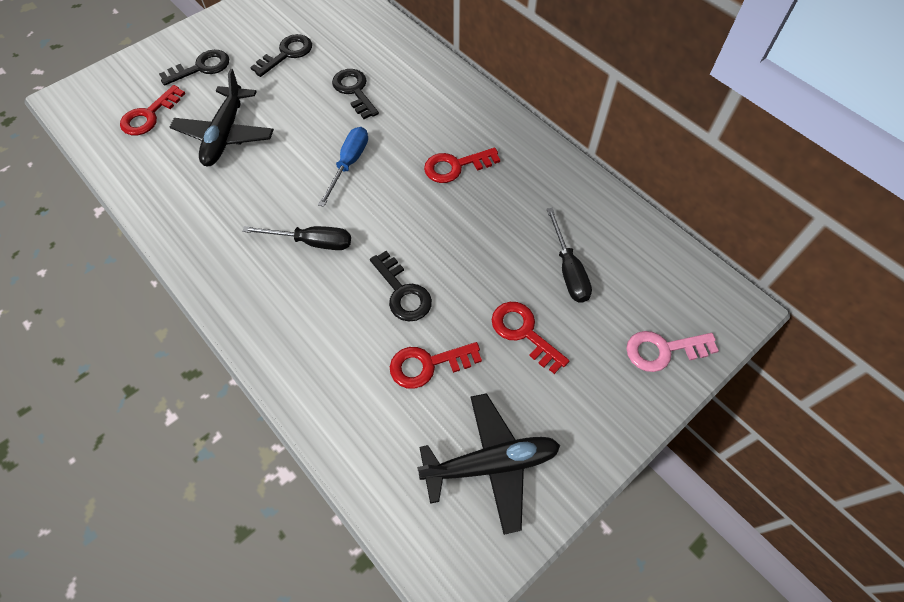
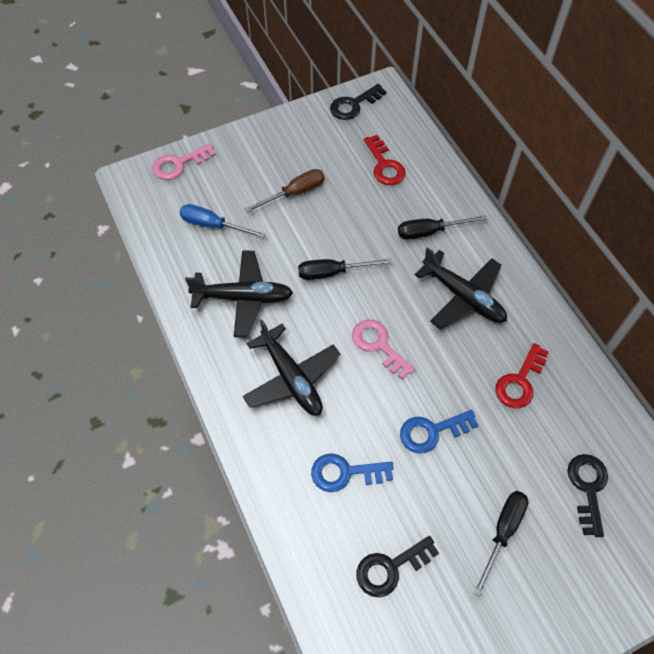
black key: 4 -> 3
black plane: 2 -> 3
black screwdriver: 2 -> 3
blue key: 0 -> 2
brown screwdriver: 0 -> 1
pink key: 1 -> 2
red key: 4 -> 2

